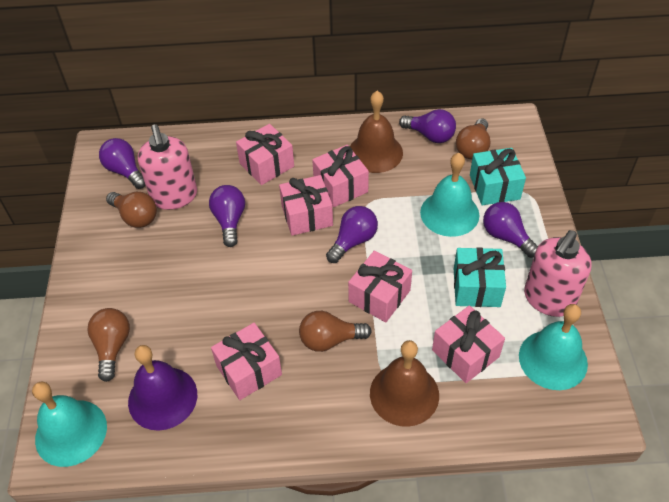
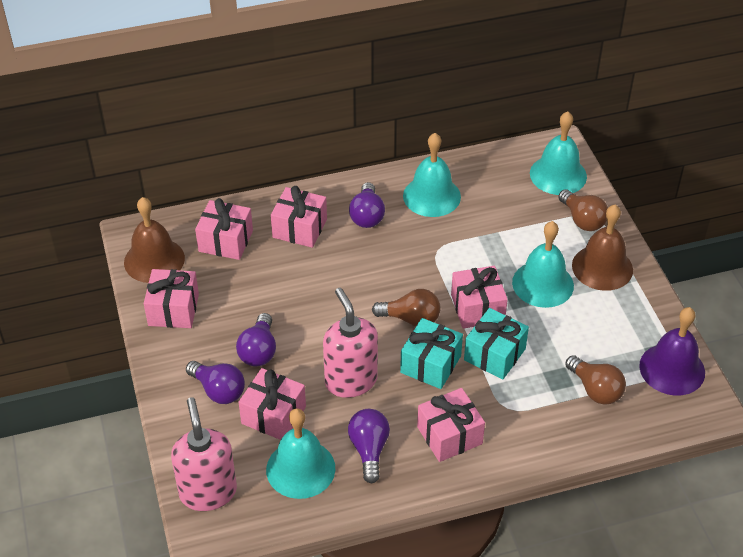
brown light bulb: 4 -> 3
purple light bulb: 5 -> 4
turquoise bell: 3 -> 4

